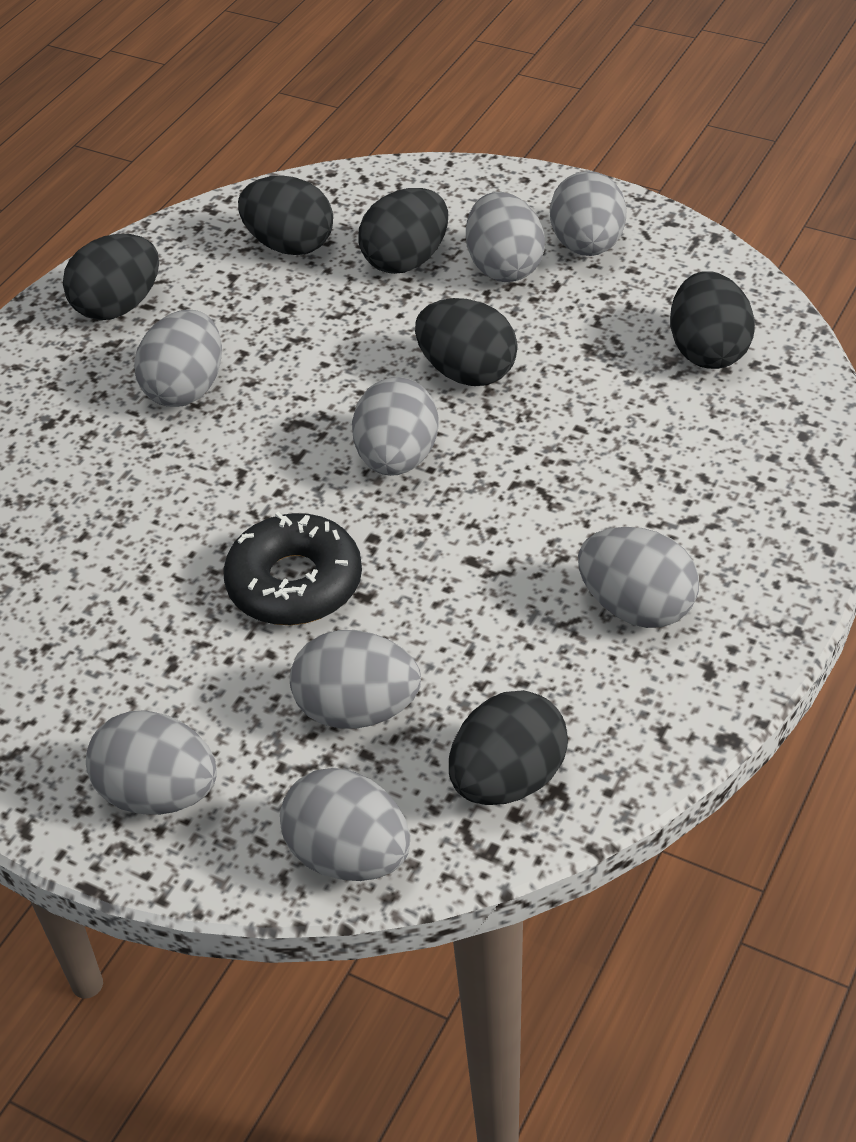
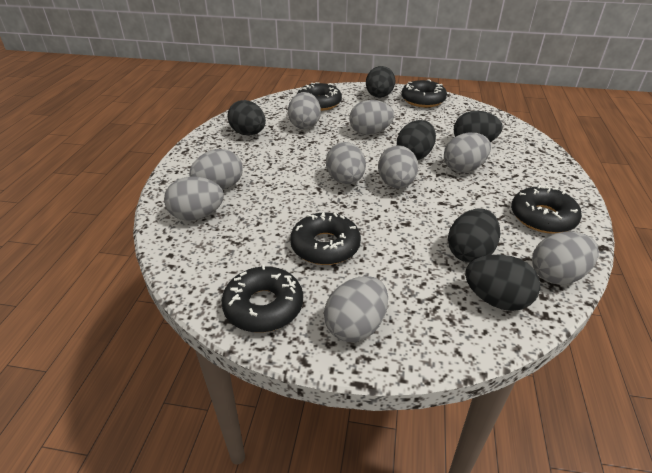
black donut: 1 -> 5
grey egg: 8 -> 9

